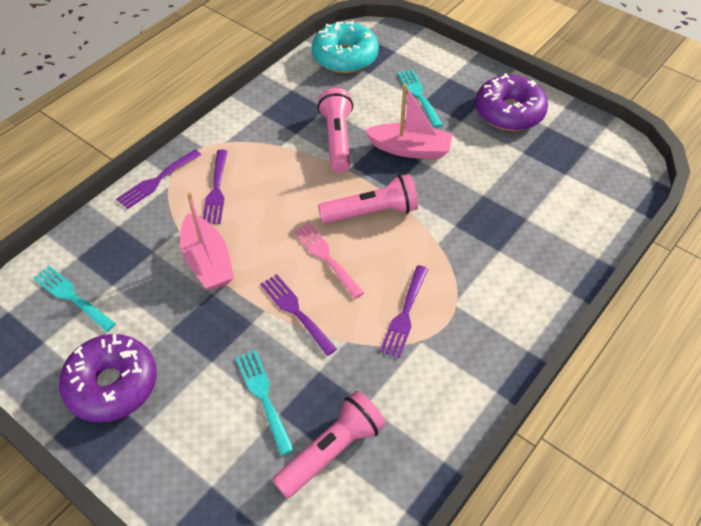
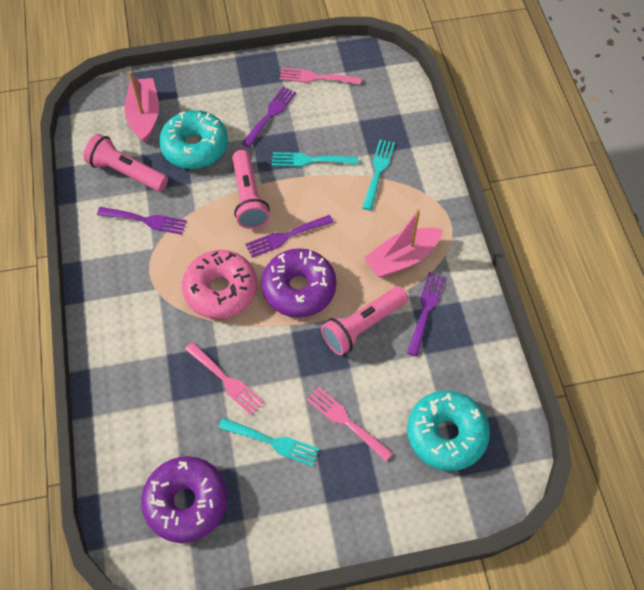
pink donut: 0 -> 1
pink fork: 1 -> 3
turquoise donut: 1 -> 2

